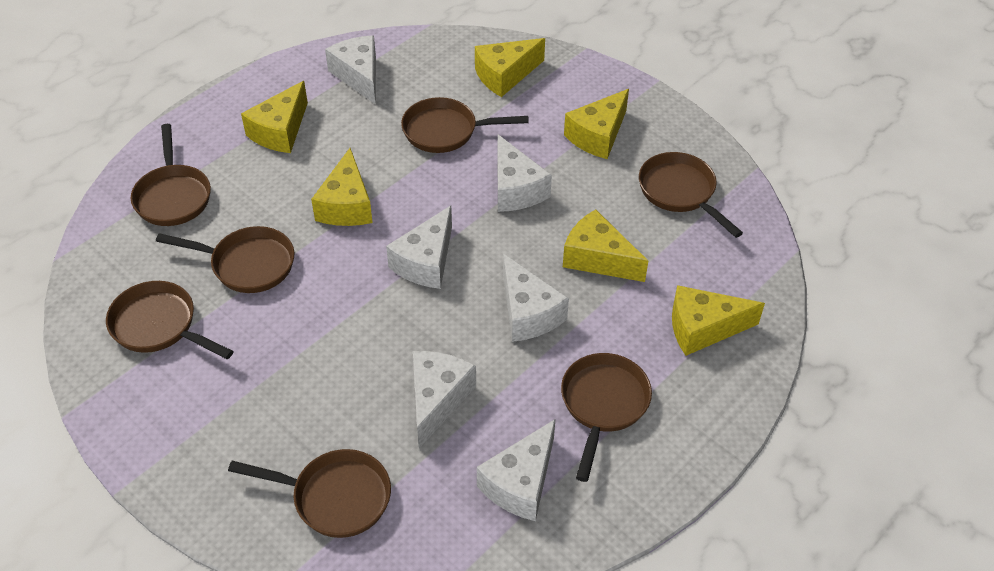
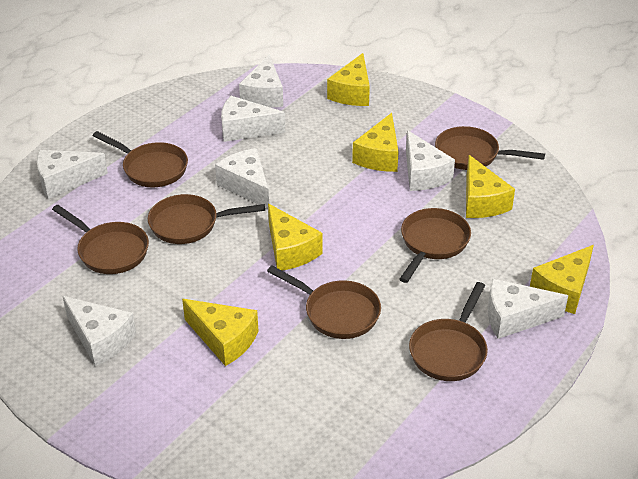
white cheese: 6 -> 7

